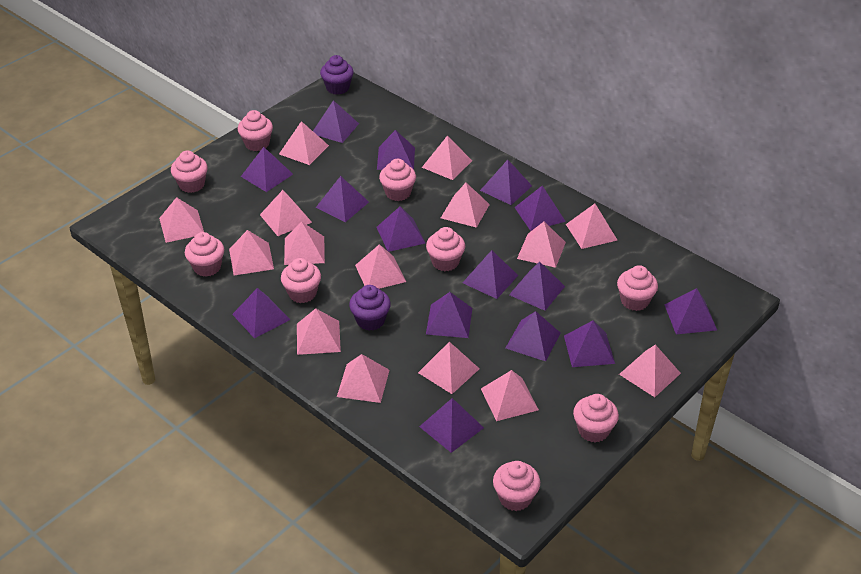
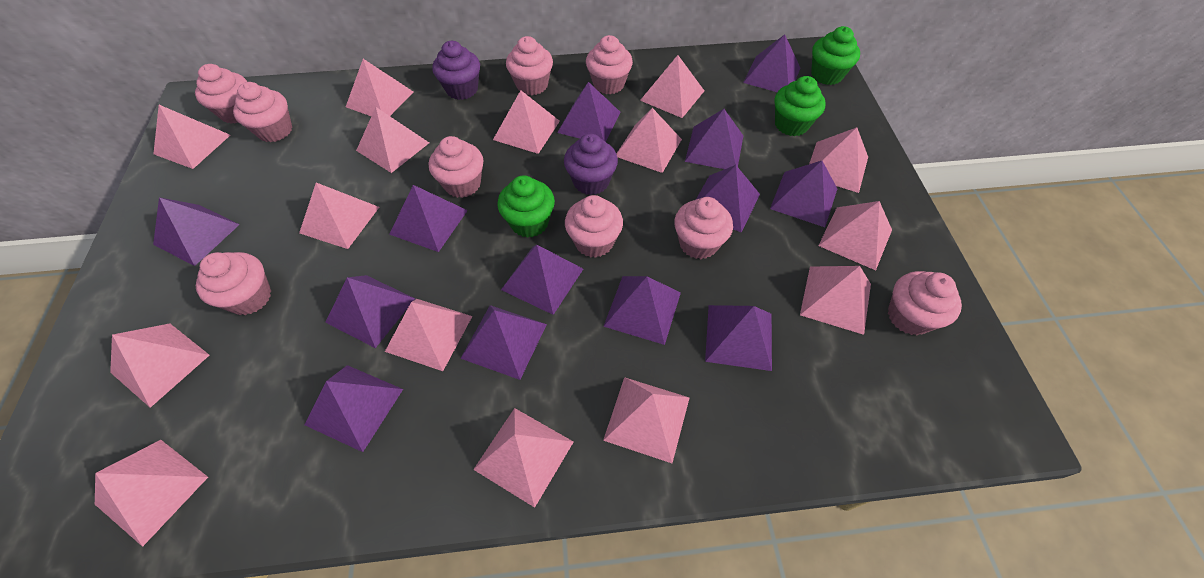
green cupcake: 0 -> 3
purple pyramid: 15 -> 13

